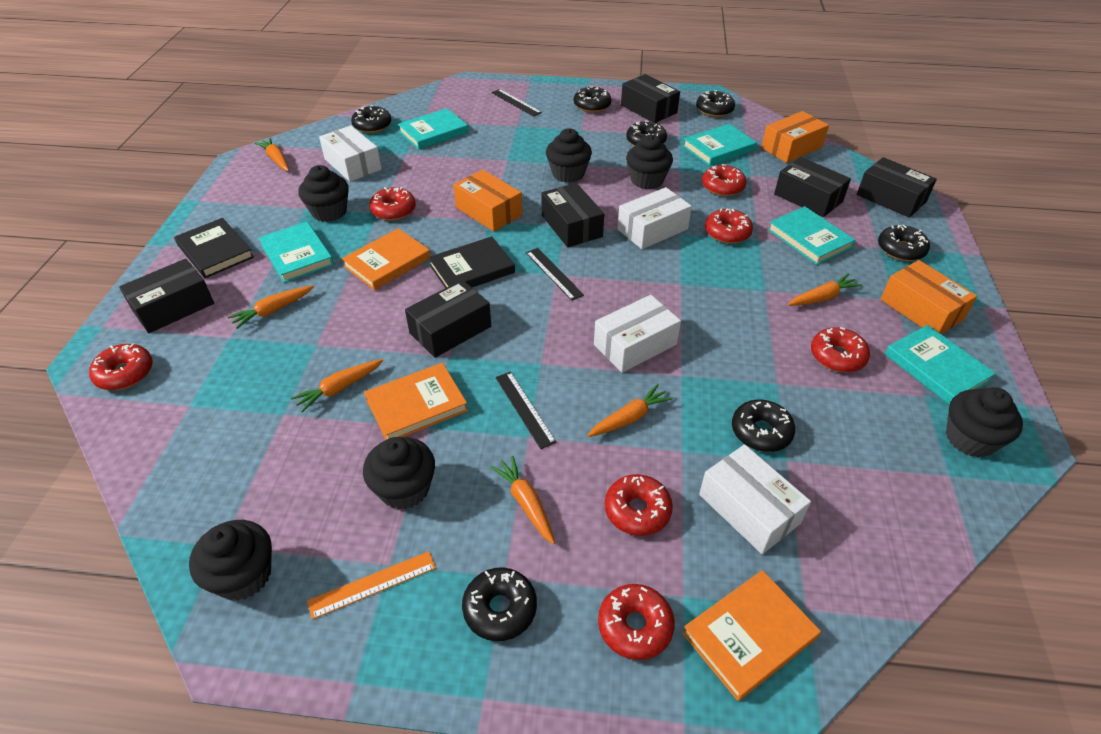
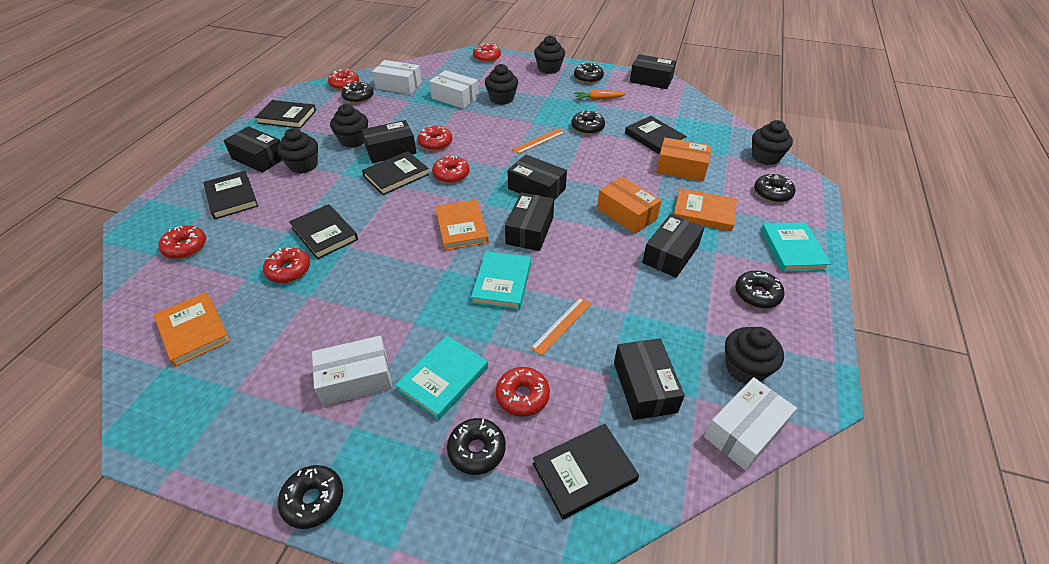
black book: 2 -> 6
black box: 6 -> 7
black ruler: 3 -> 0
orange box: 3 -> 2
orange carrot: 6 -> 1
orange ruler: 1 -> 2
turquoise book: 5 -> 3

